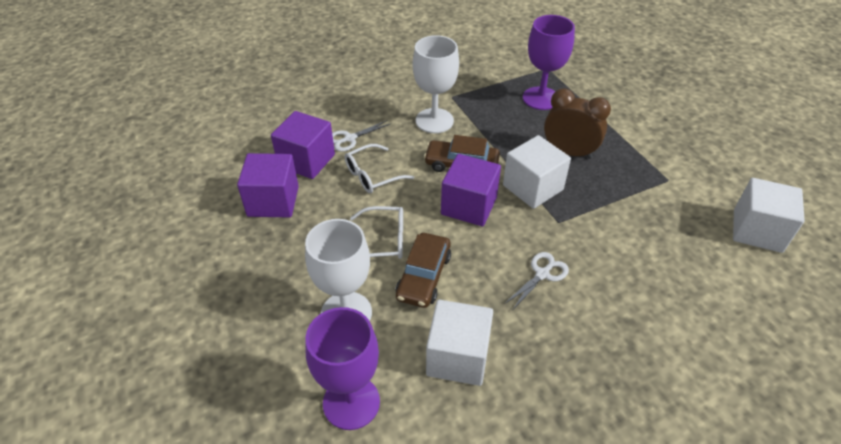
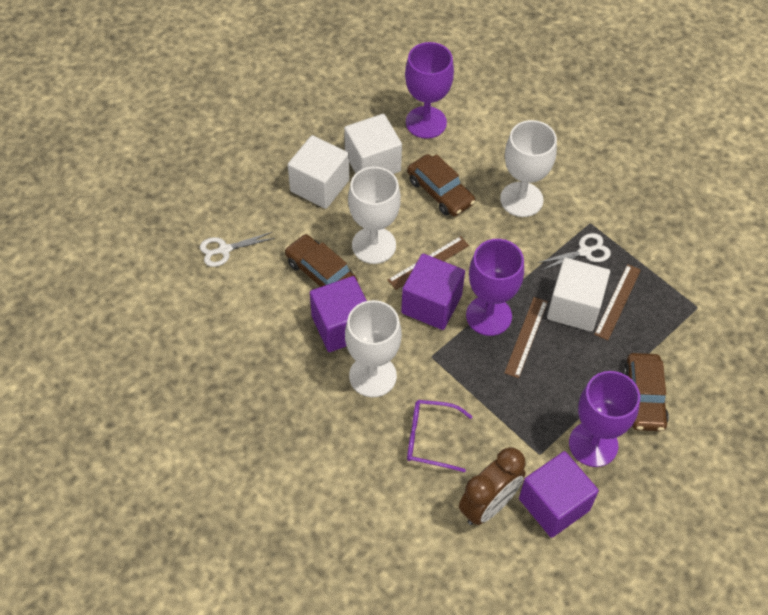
brown car: 2 -> 3
brown ruler: 0 -> 3
purple glasses: 0 -> 1
purple goblet: 2 -> 3
white glasses: 2 -> 0
white goblet: 2 -> 3

